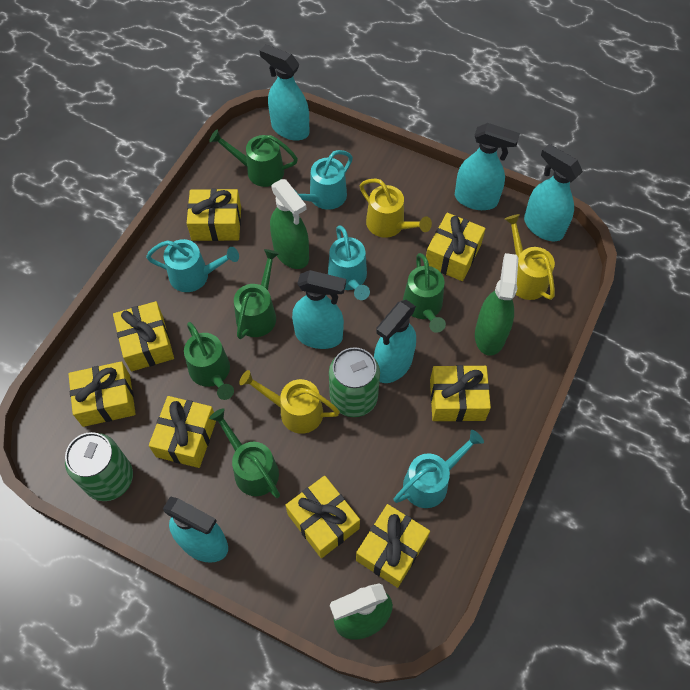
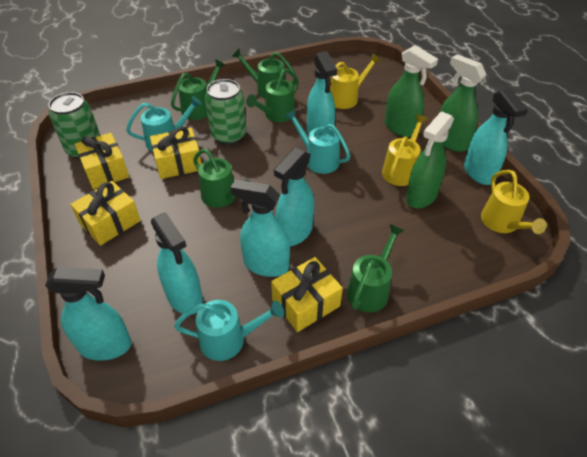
turquoise watering can: 4 -> 3
yellow gift: 8 -> 4

